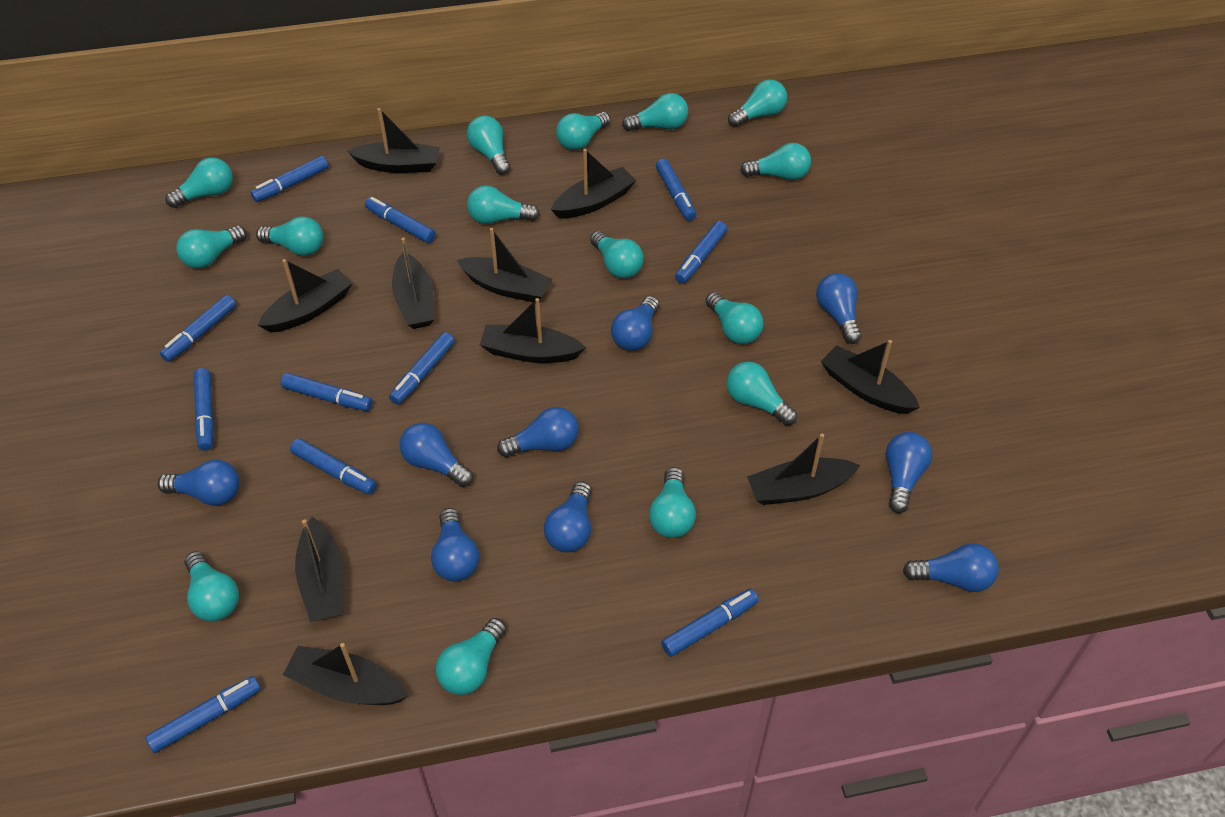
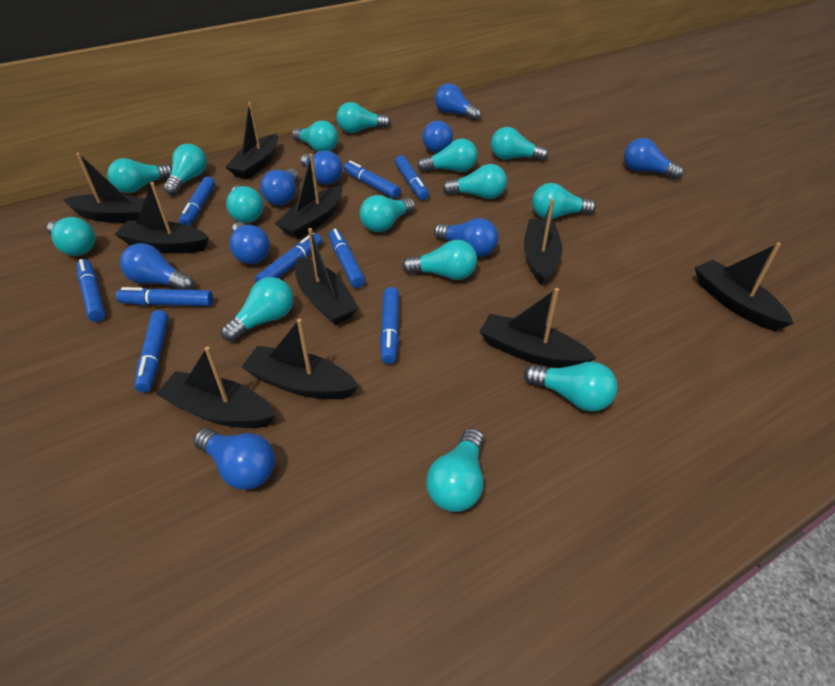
blue marker: 11 -> 9

